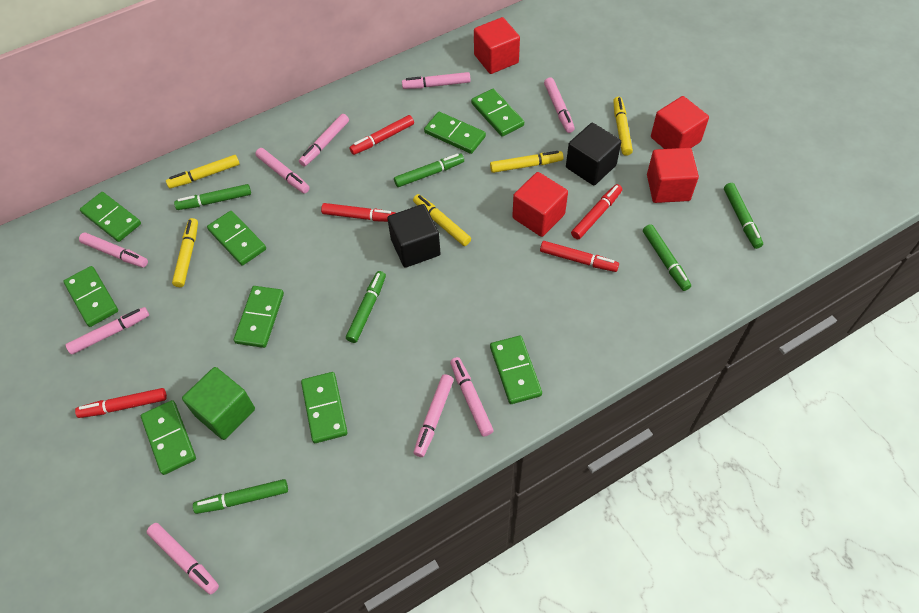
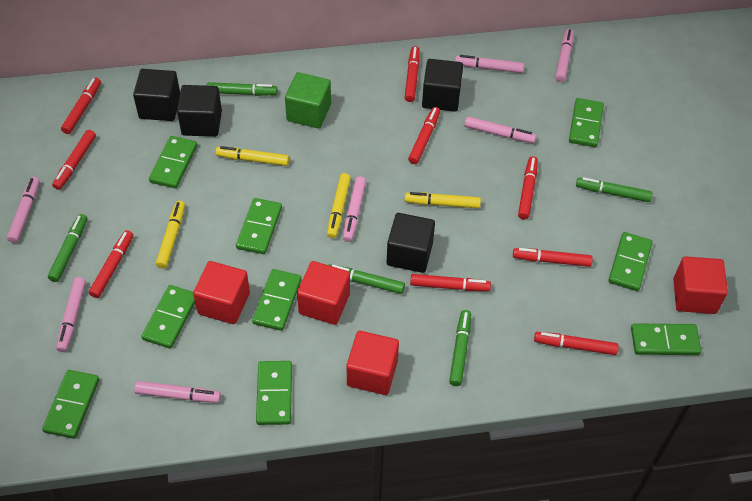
black cube: 2 -> 4
green marker: 6 -> 5
pink marker: 9 -> 7
red marker: 5 -> 9
yellow marker: 5 -> 4

